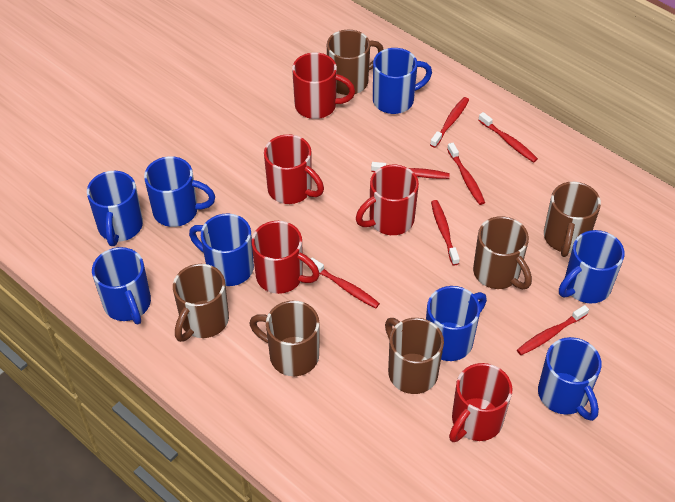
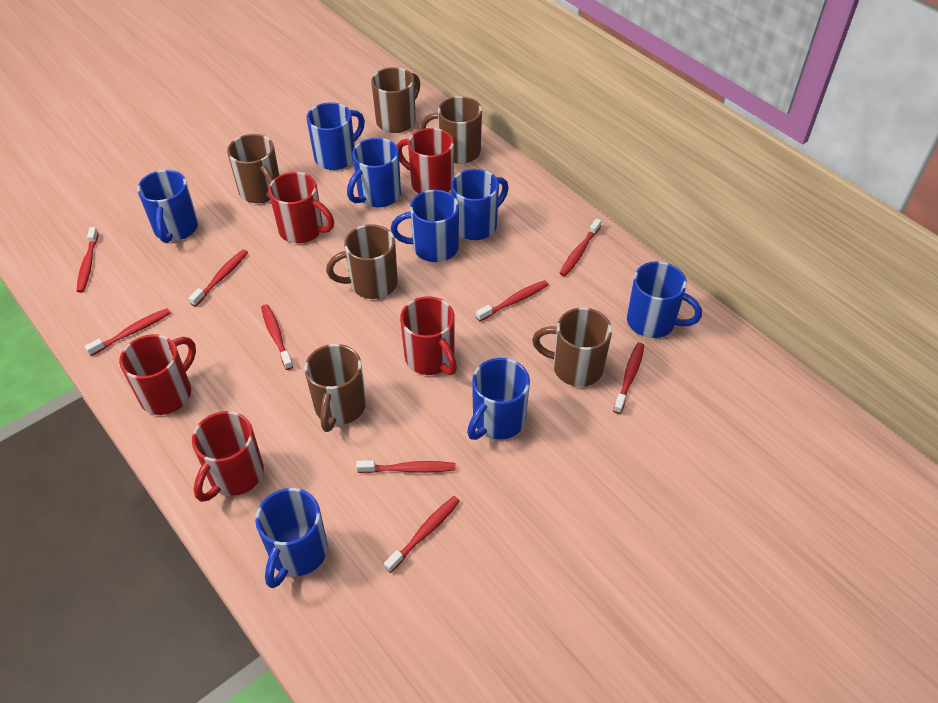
red toothbrush: 7 -> 9

